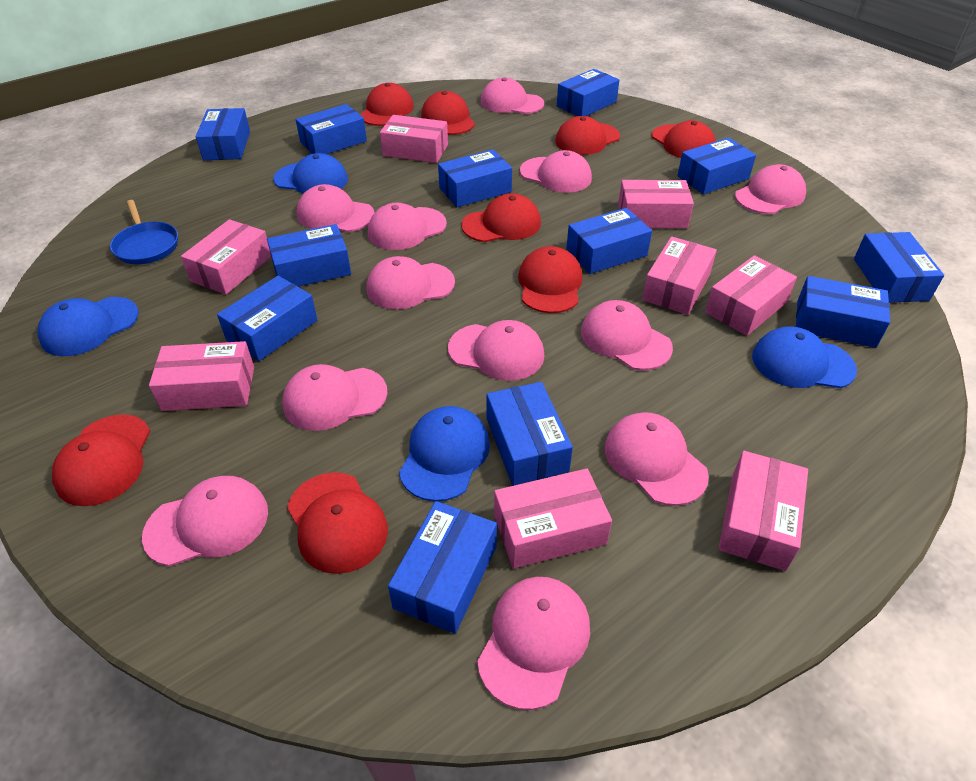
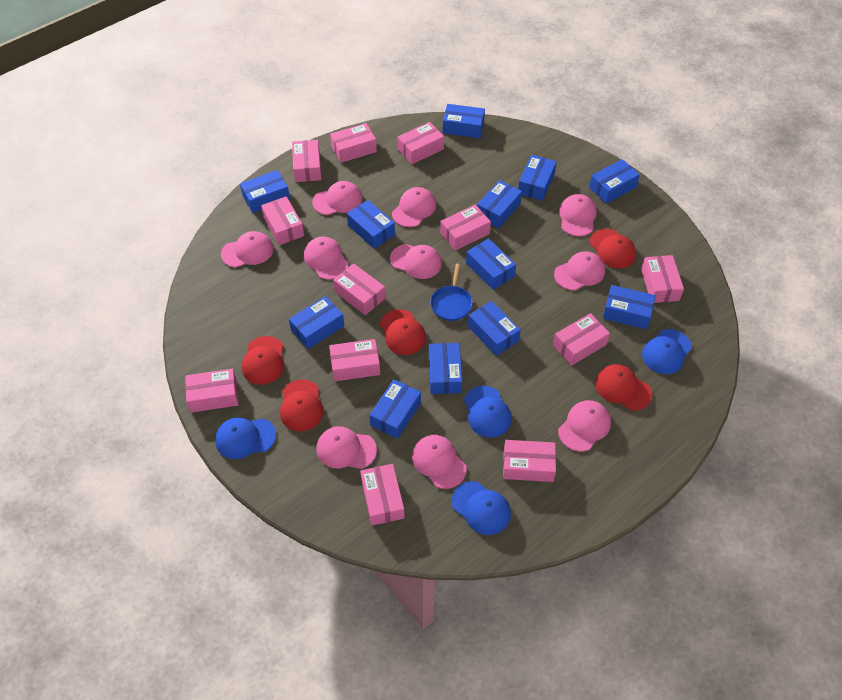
pink box: 8 -> 12
pink cap: 12 -> 10
red cap: 8 -> 5

